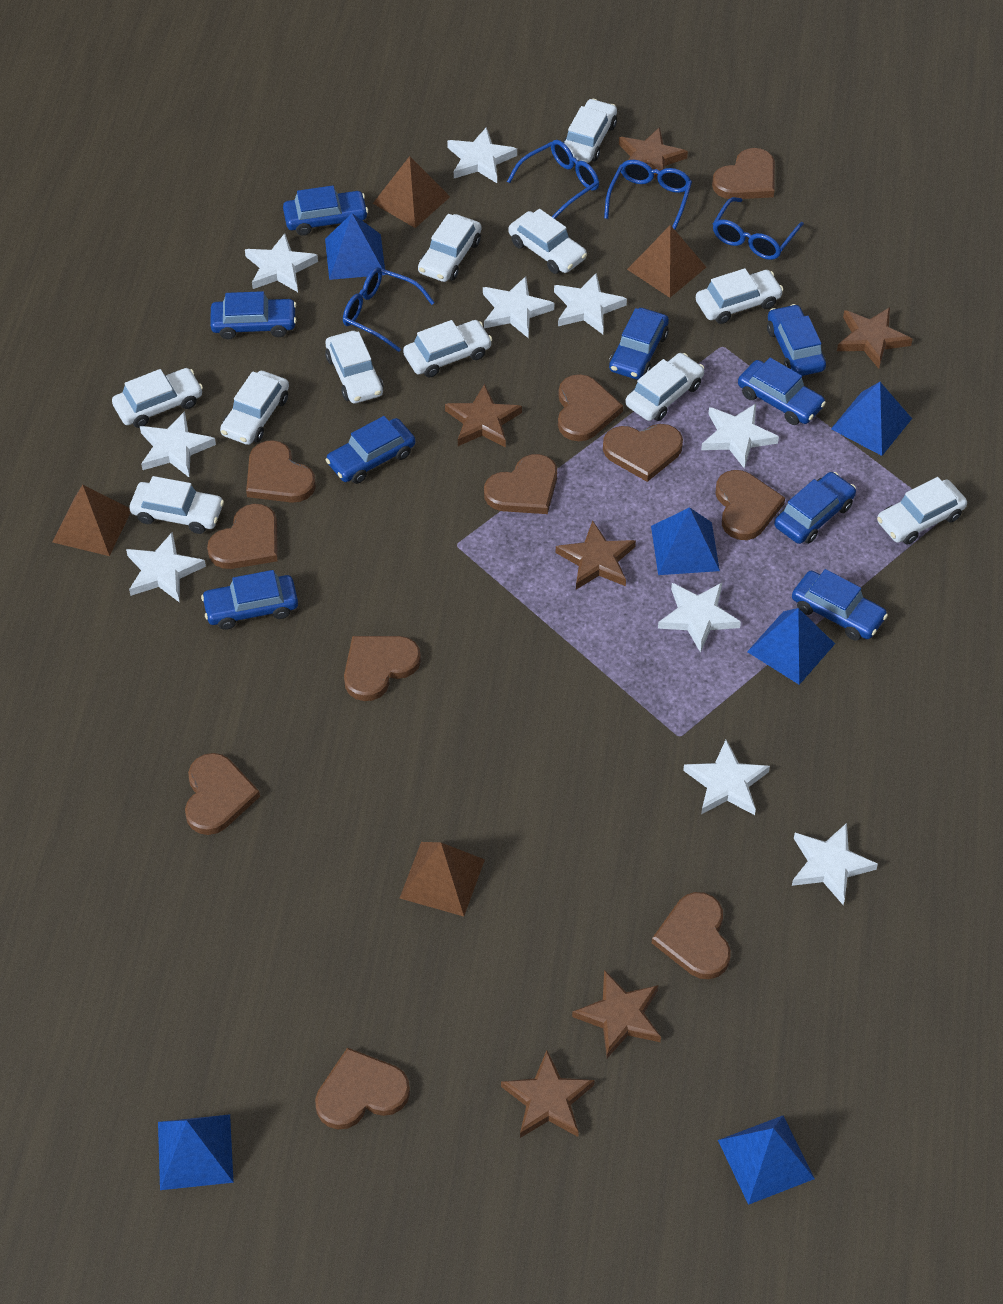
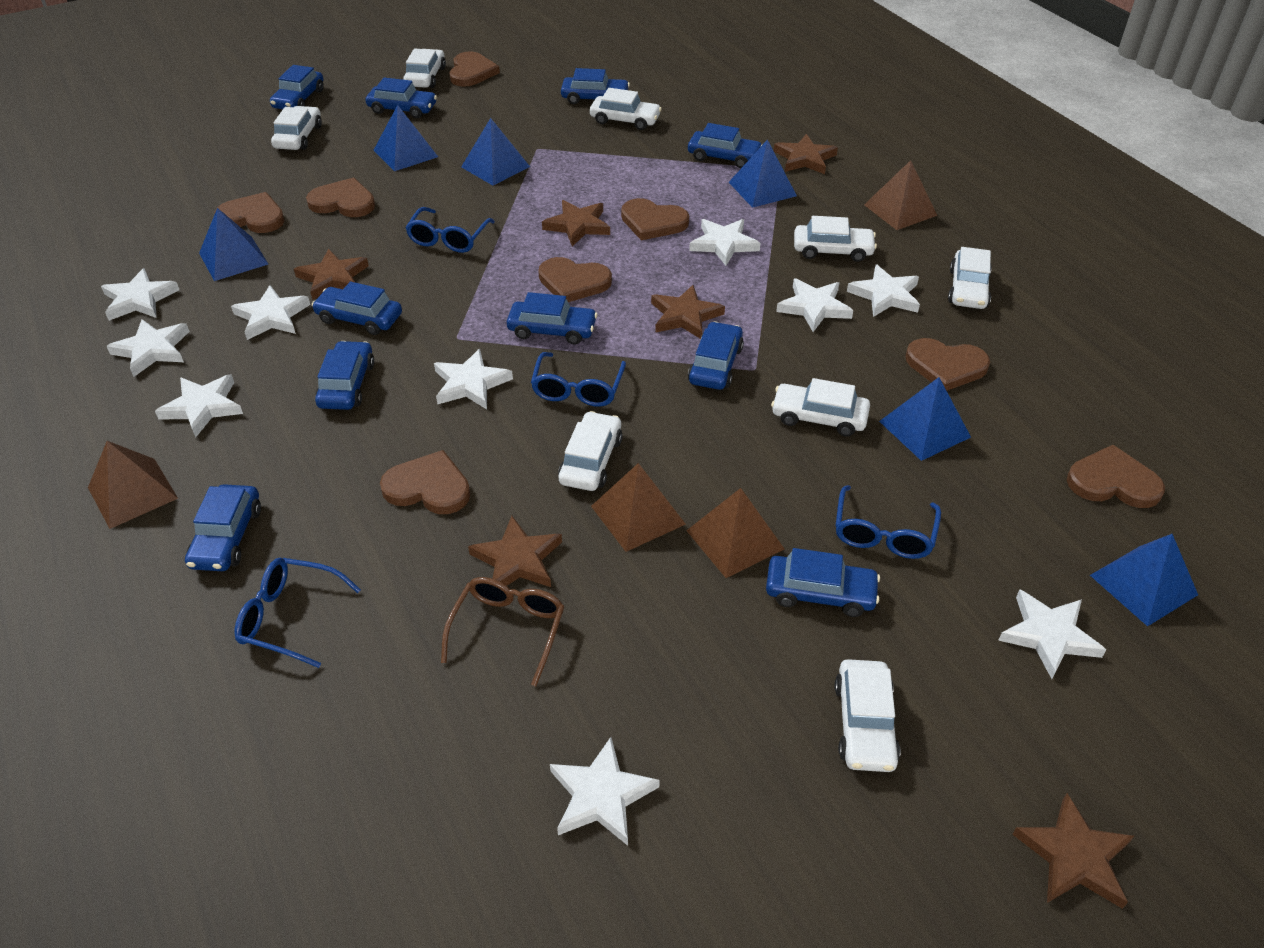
blue car: 9 -> 10
brown glasses: 0 -> 1
brown heart: 11 -> 8
white car: 11 -> 8

